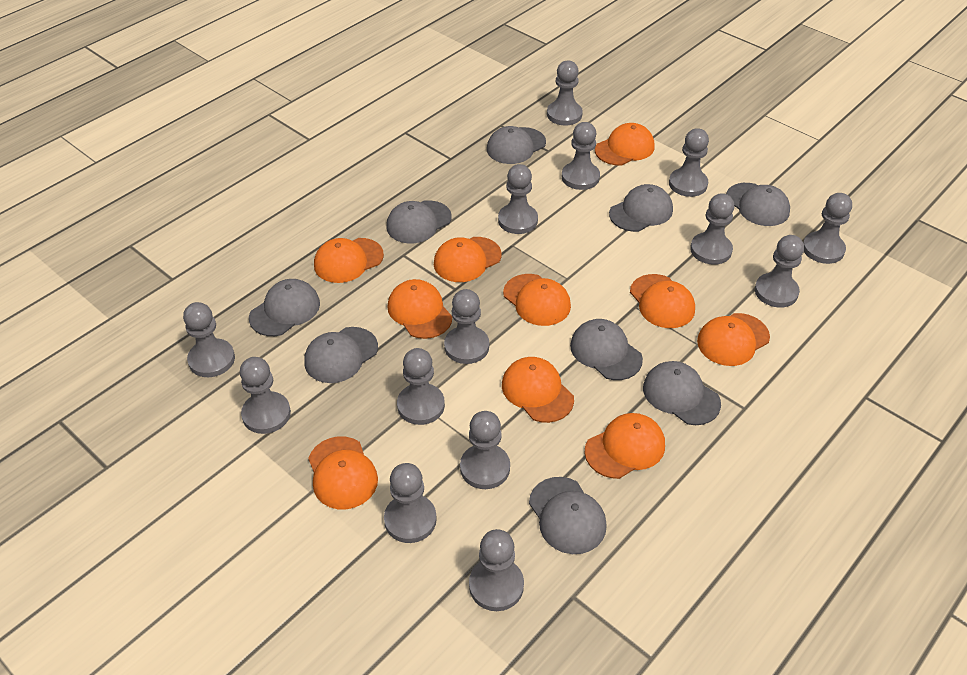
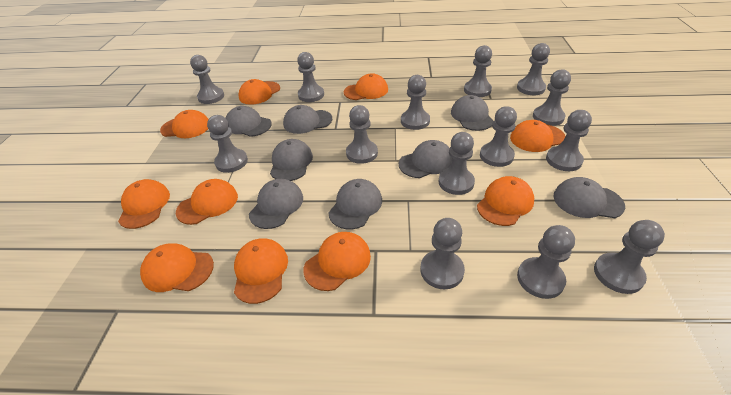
grey cap: 9 -> 8

